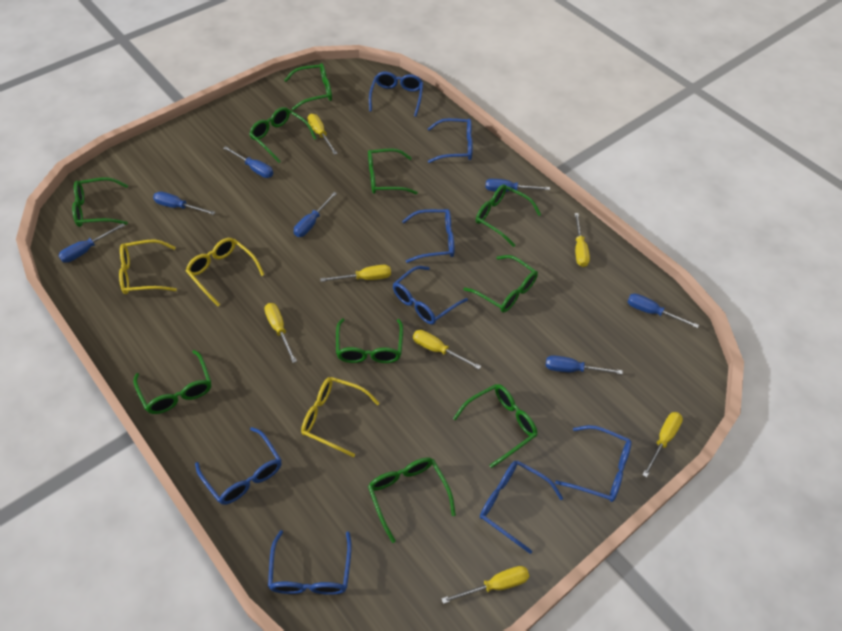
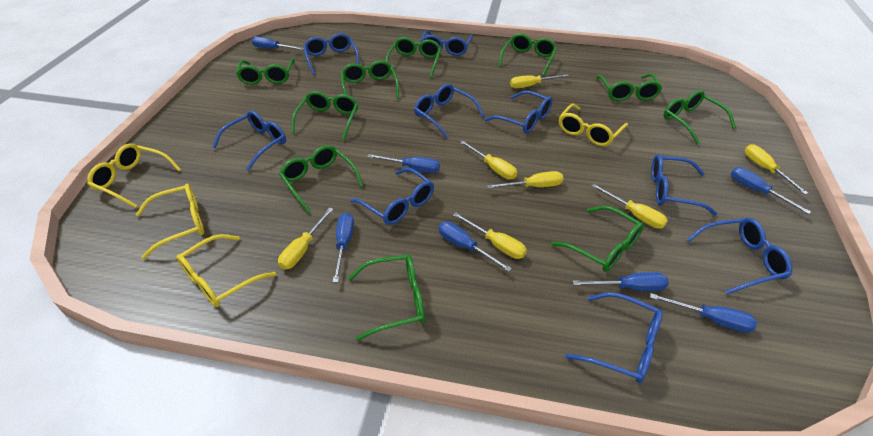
blue glasses: 8 -> 9
yellow glasses: 3 -> 4

